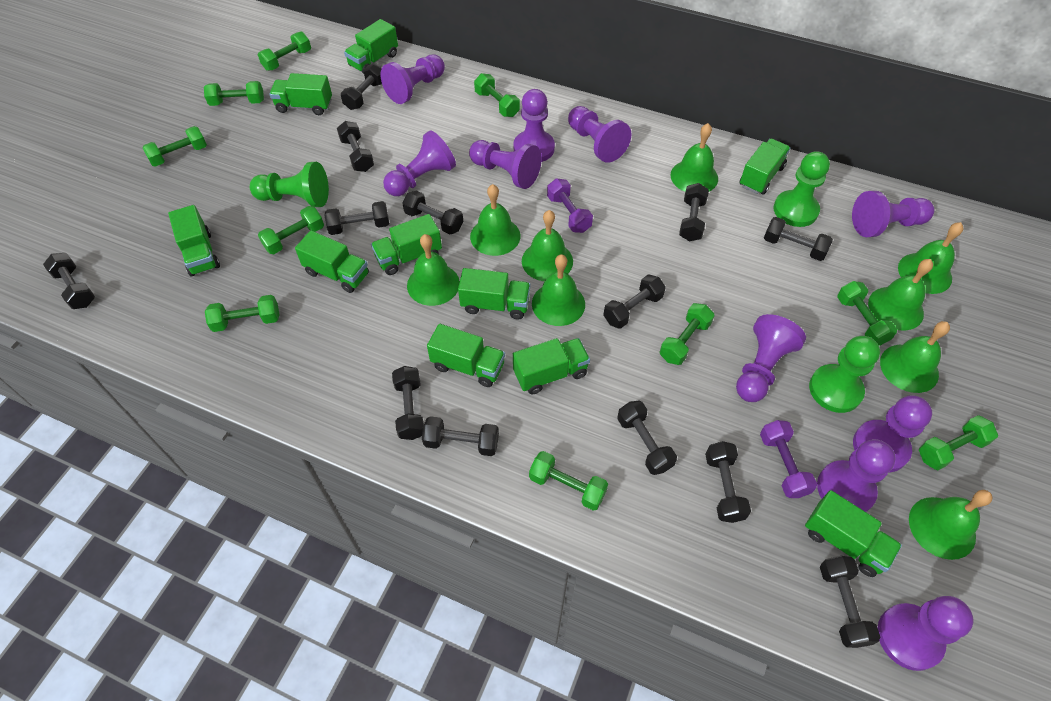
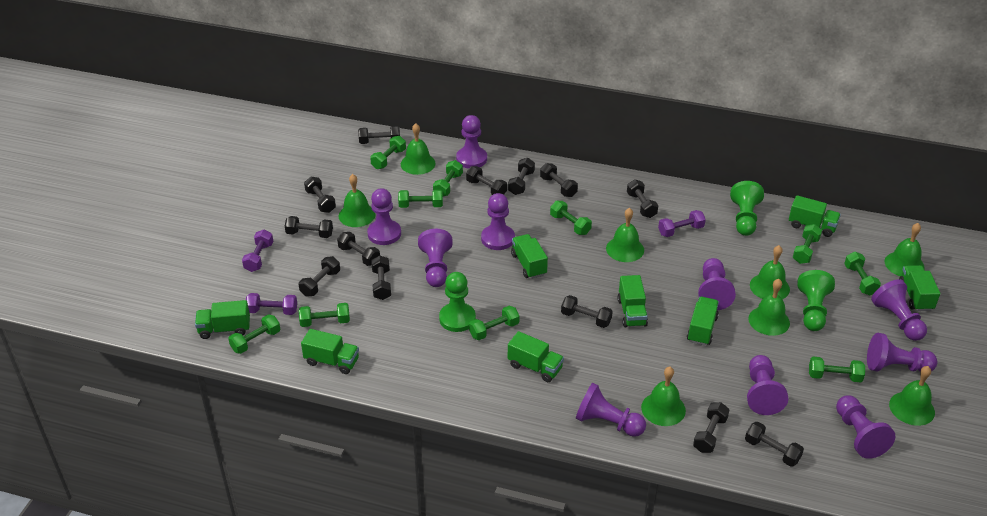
green bell: 9 -> 8
green truck: 10 -> 8
purple dumbbell: 2 -> 3

